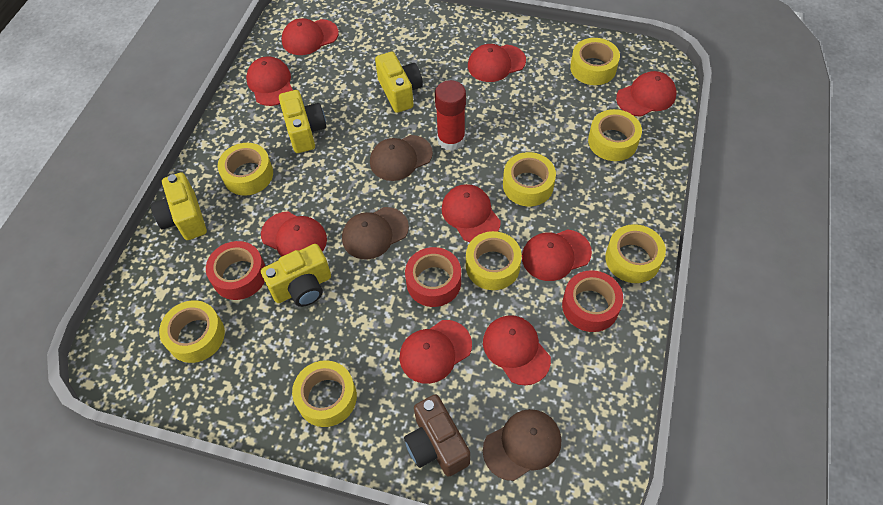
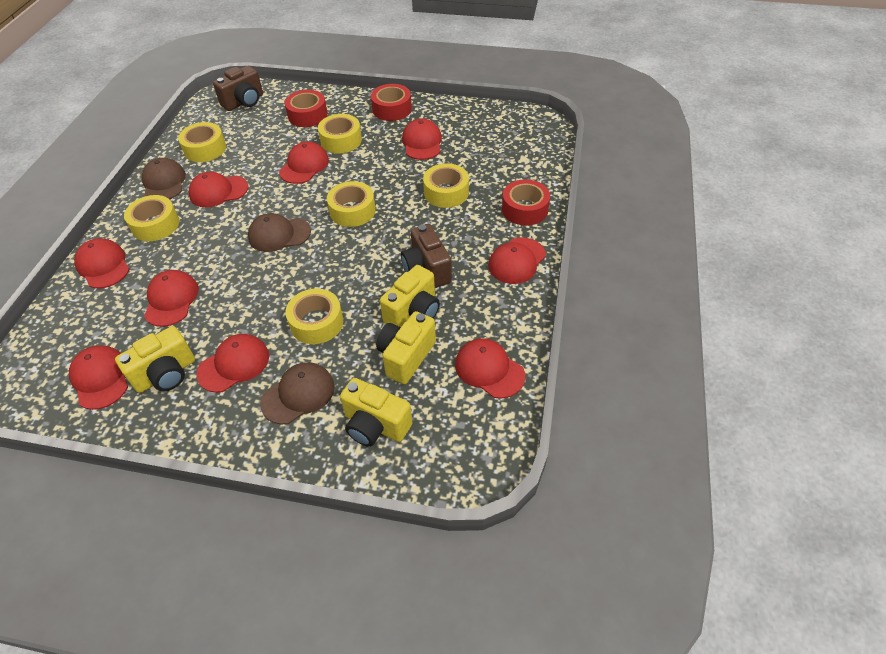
brown camera: 1 -> 2
red glue stick: 1 -> 0
yellow tape: 8 -> 6

